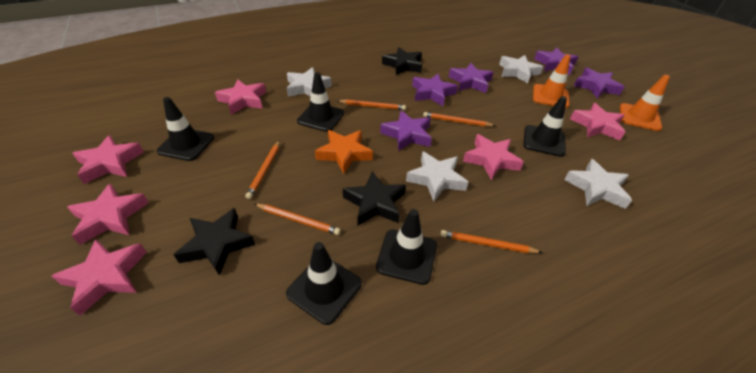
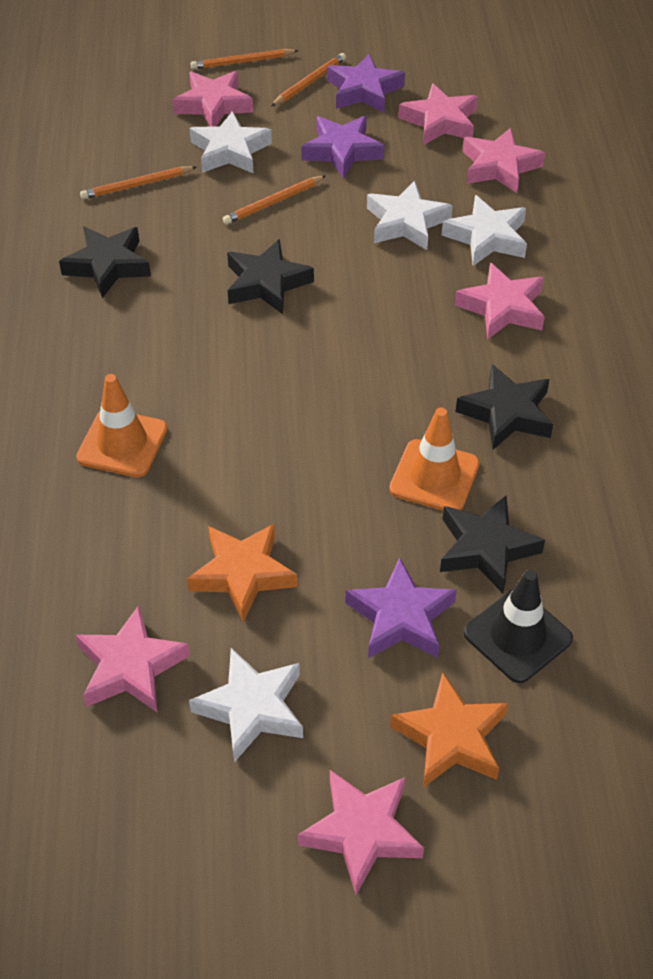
black star: 3 -> 4
black traffic cone: 5 -> 1
orange pencil: 5 -> 4
orange star: 1 -> 2
purple star: 5 -> 3

